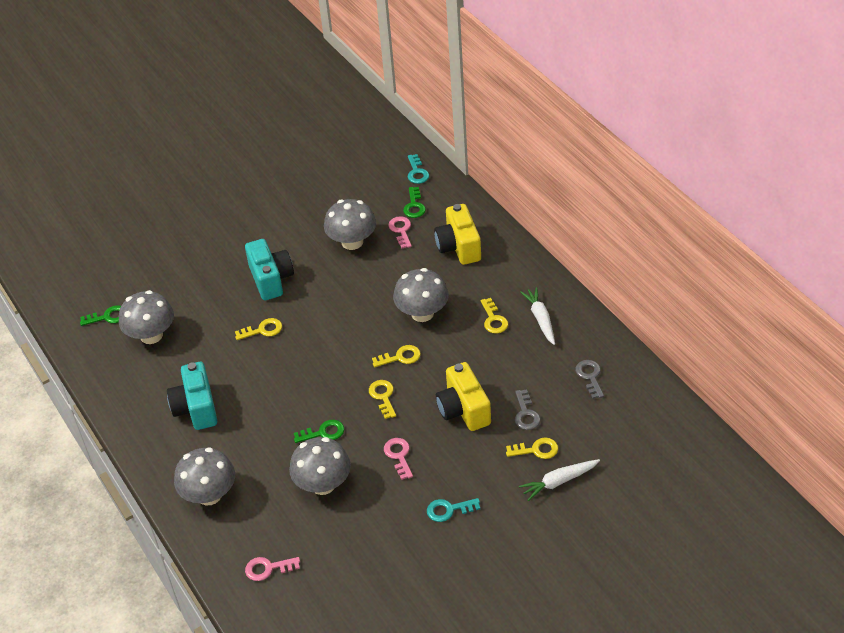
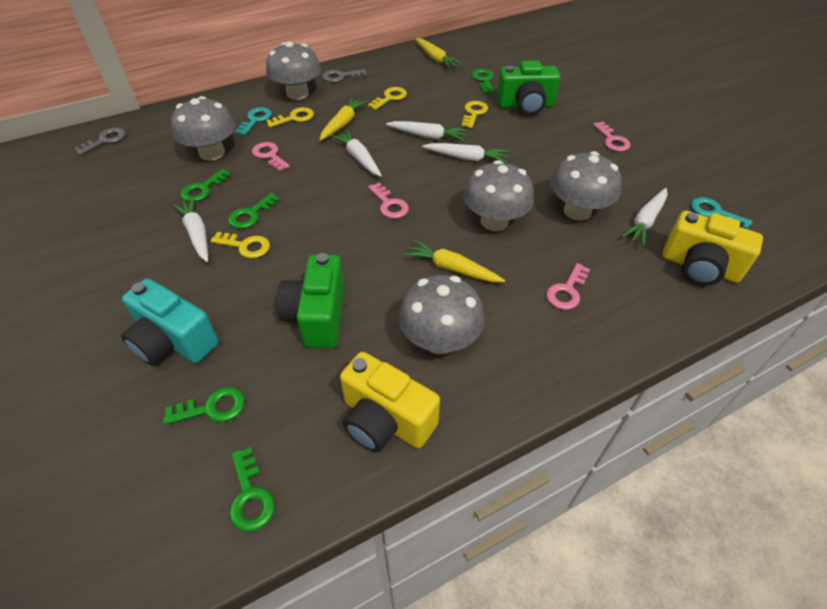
green camera: 0 -> 2
green key: 3 -> 5
pink key: 3 -> 4
turquoise camera: 2 -> 1
white carrot: 2 -> 5
yellow carrot: 0 -> 3
yellow key: 5 -> 4

